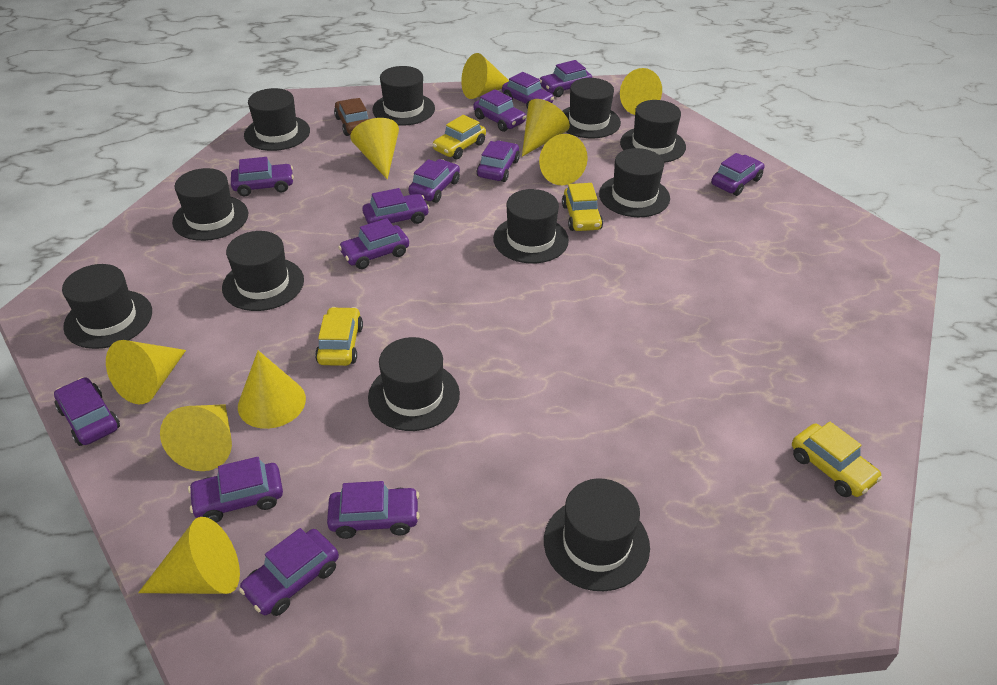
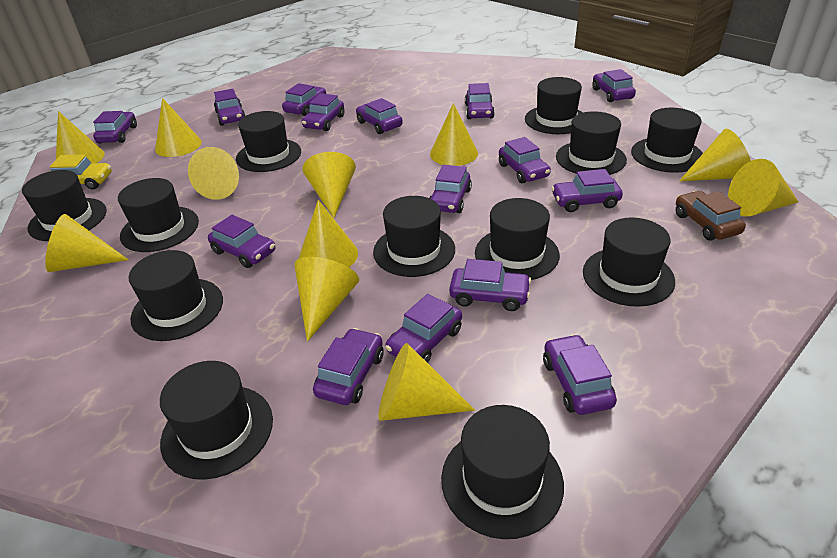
black hat: 11 -> 12
purple car: 13 -> 15
yellow car: 4 -> 1
yellow cone: 9 -> 11

